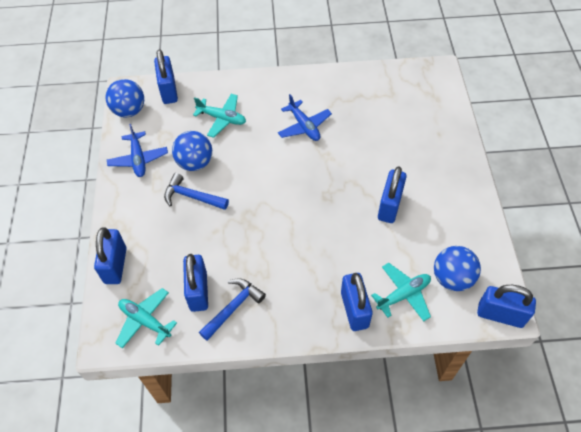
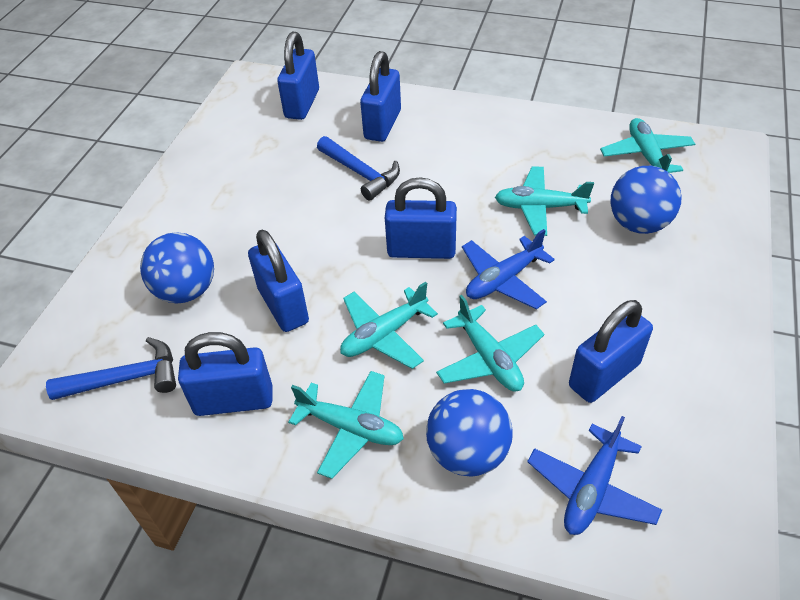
turquoise plane: 3 -> 5

